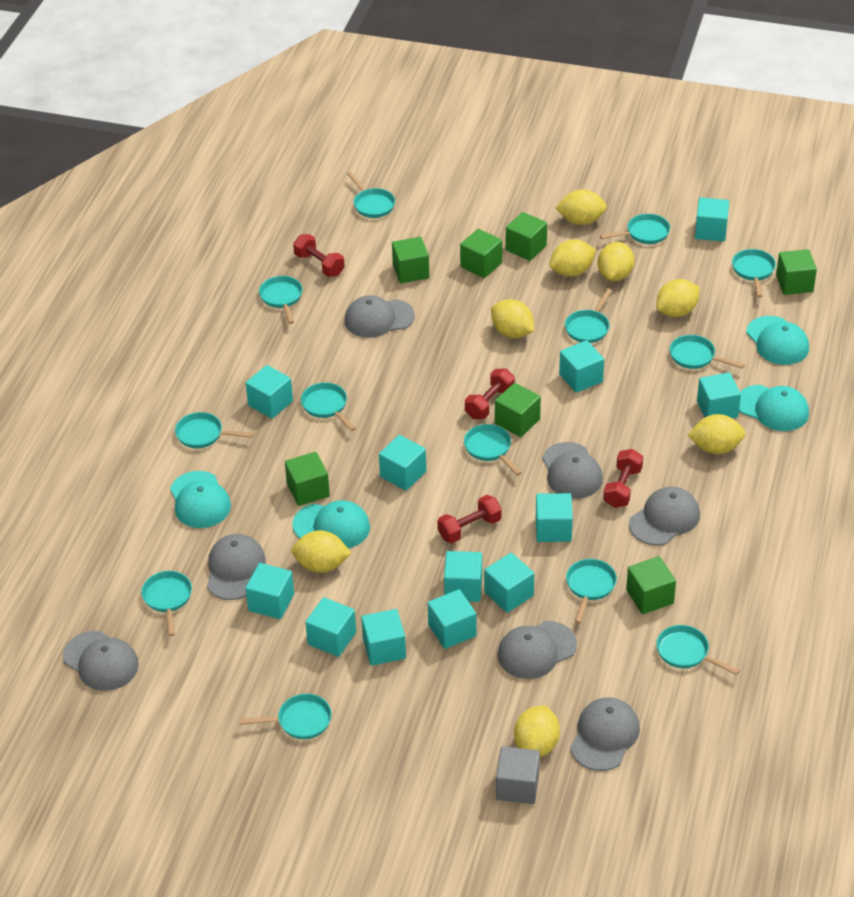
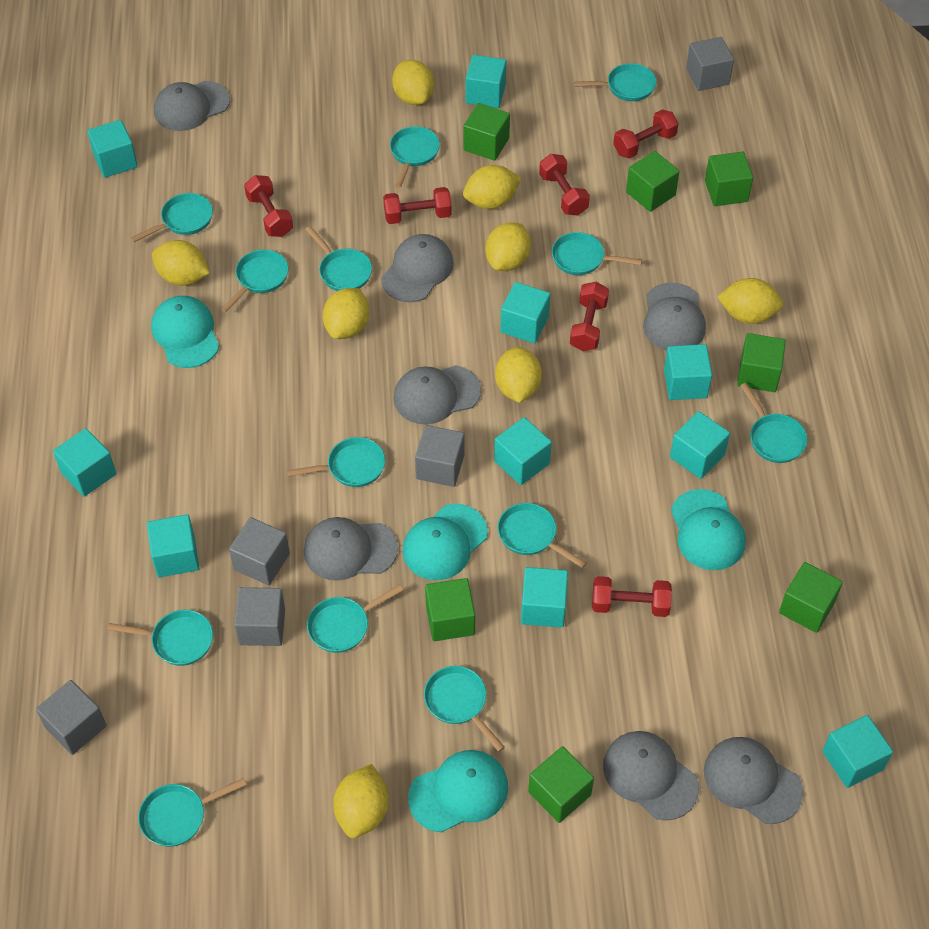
grey cube: 1 -> 5
red dumbbell: 4 -> 6
turquoise cube: 12 -> 10

